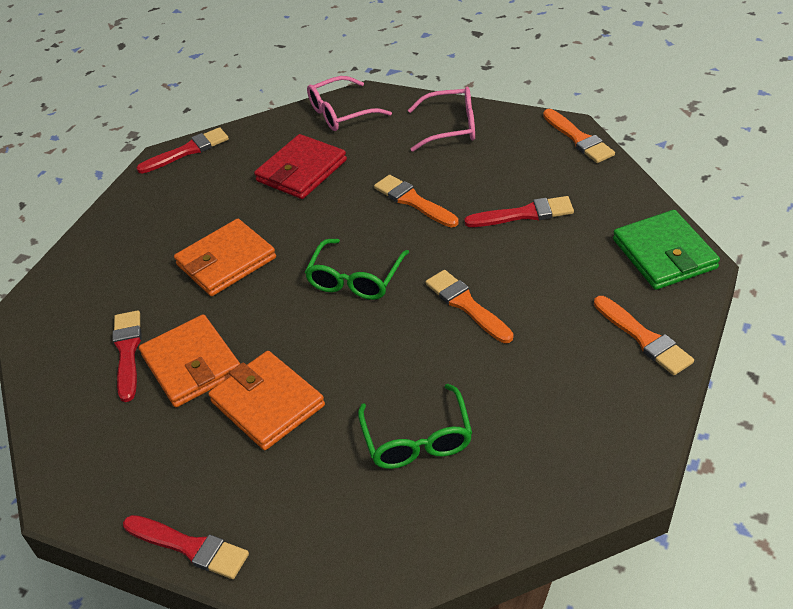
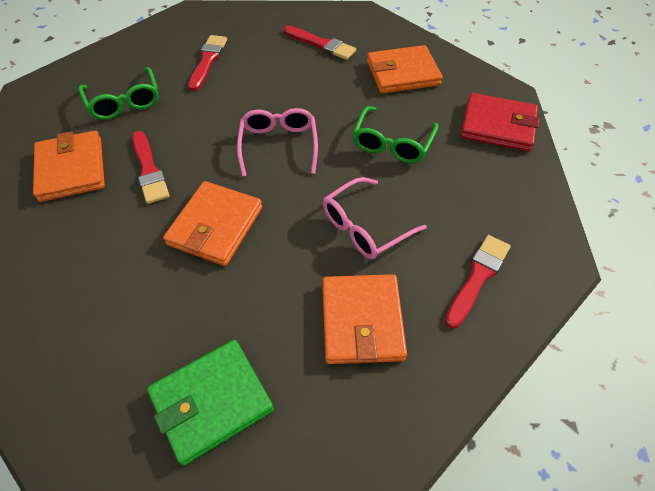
orange brush: 4 -> 0
orange wallet: 3 -> 4

